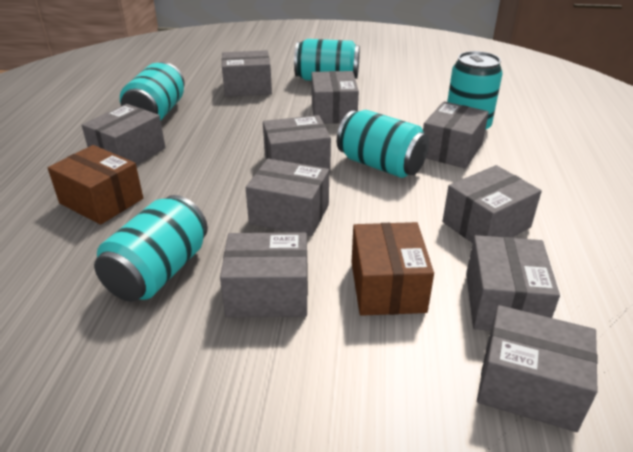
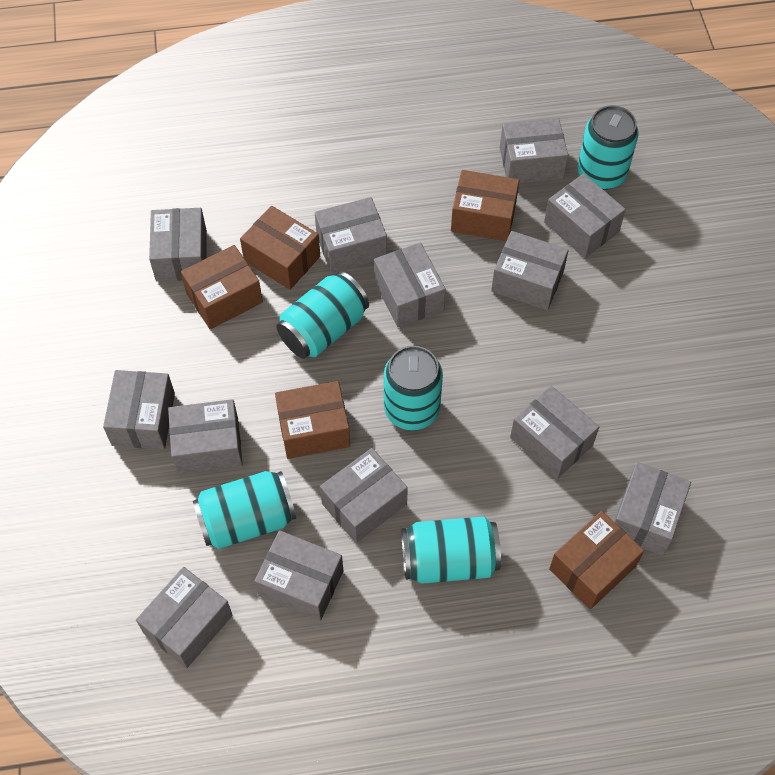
brown box: 2 -> 5
grey box: 10 -> 13

